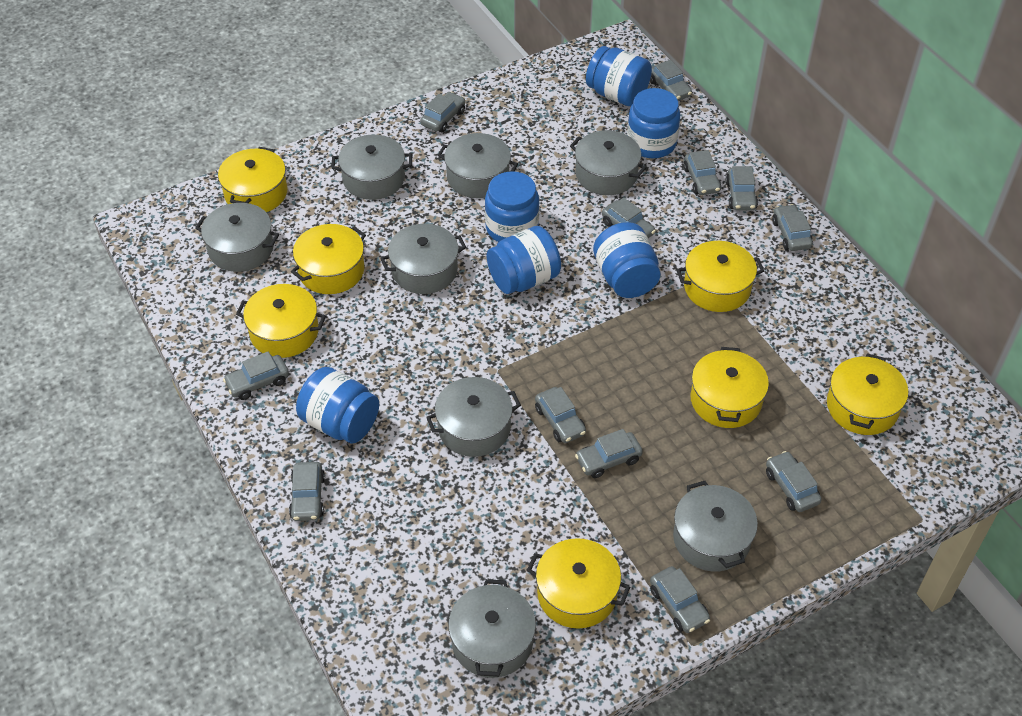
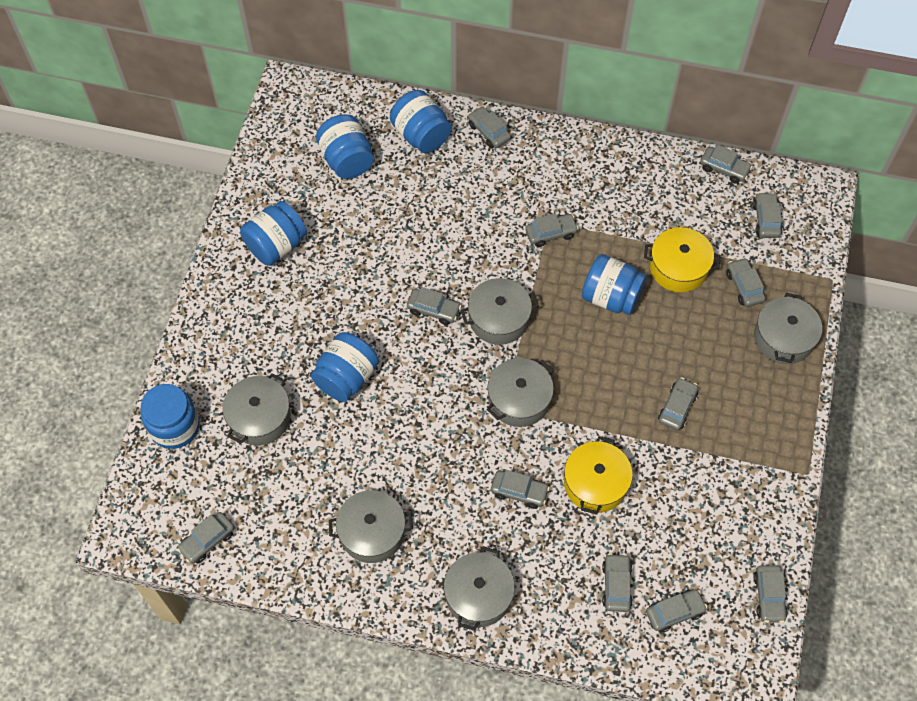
grey pot: 8 -> 6
yellow pot: 7 -> 2

